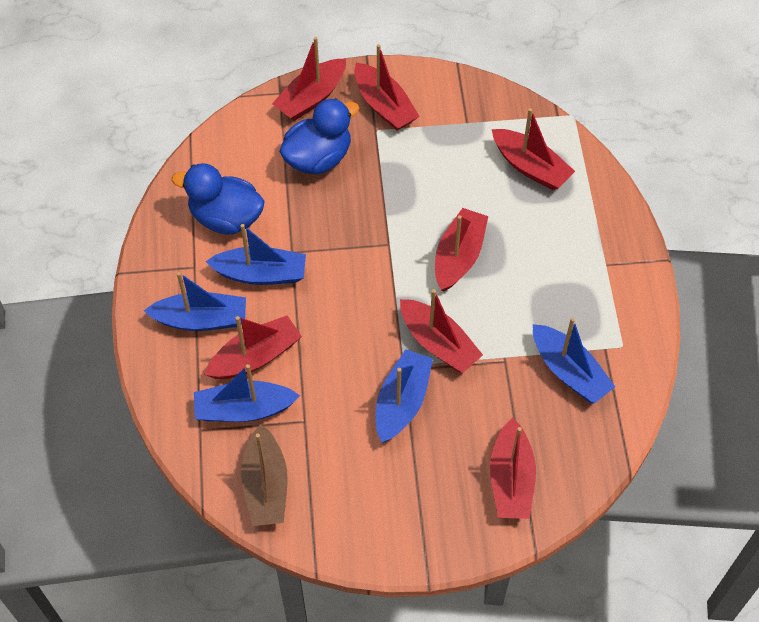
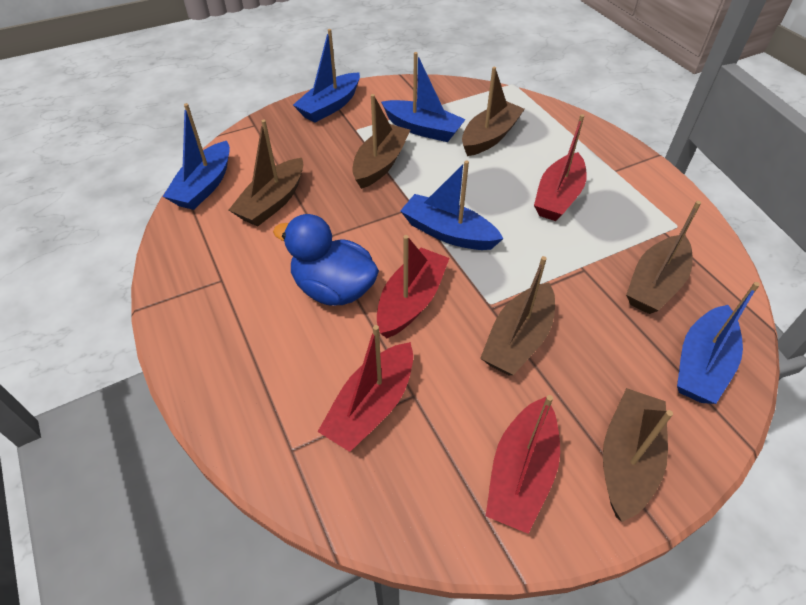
blue duck: 2 -> 1
brown boat: 1 -> 6
red boat: 7 -> 4

